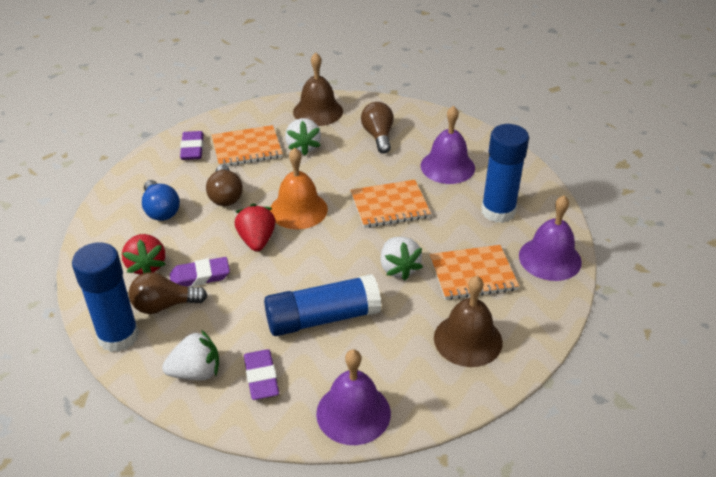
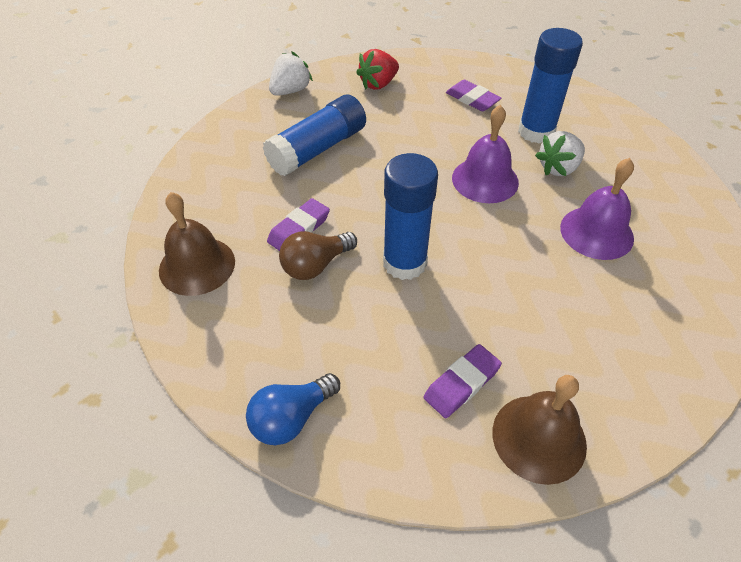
brown light bulb: 3 -> 1
orange bell: 1 -> 0
orange notebook: 3 -> 0
purple bell: 3 -> 2
red strawberry: 2 -> 1
white strawberry: 3 -> 2

